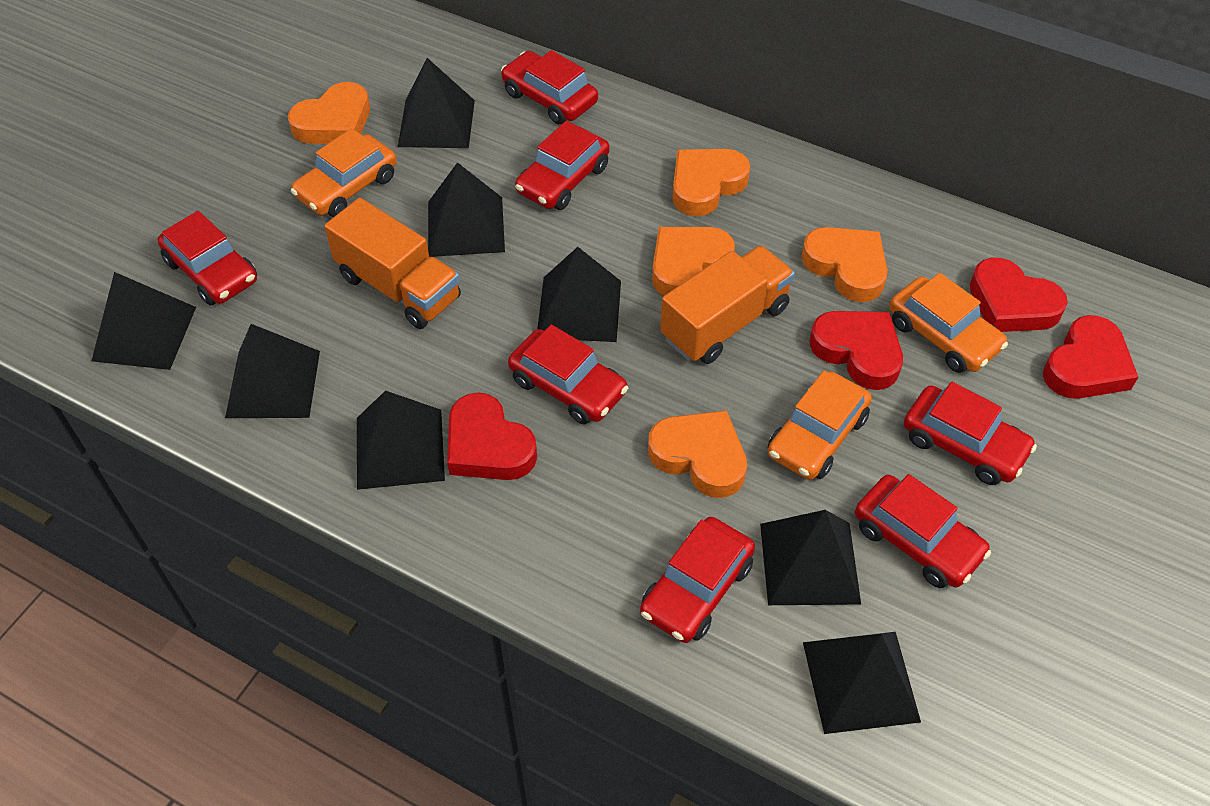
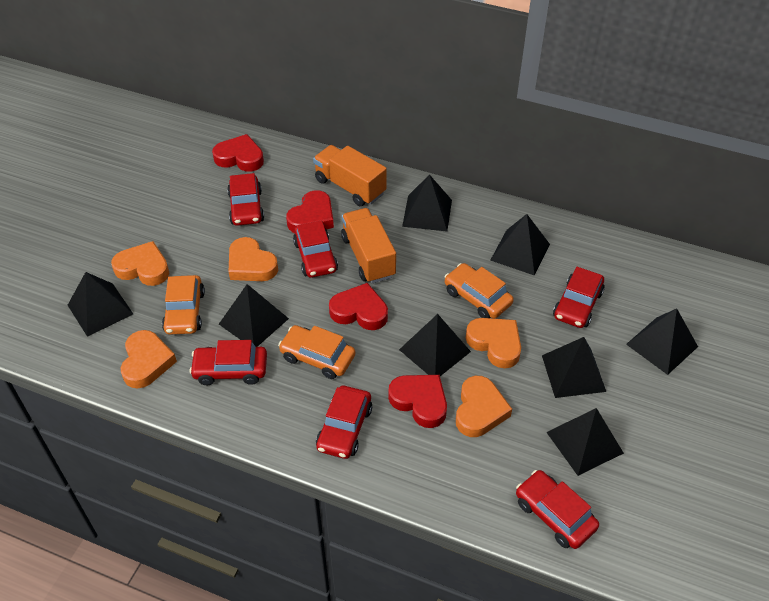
red car: 7 -> 6

